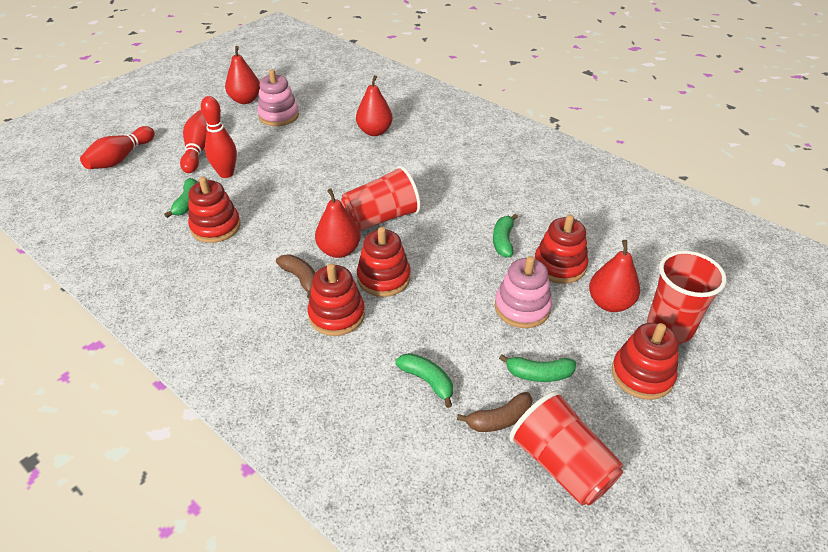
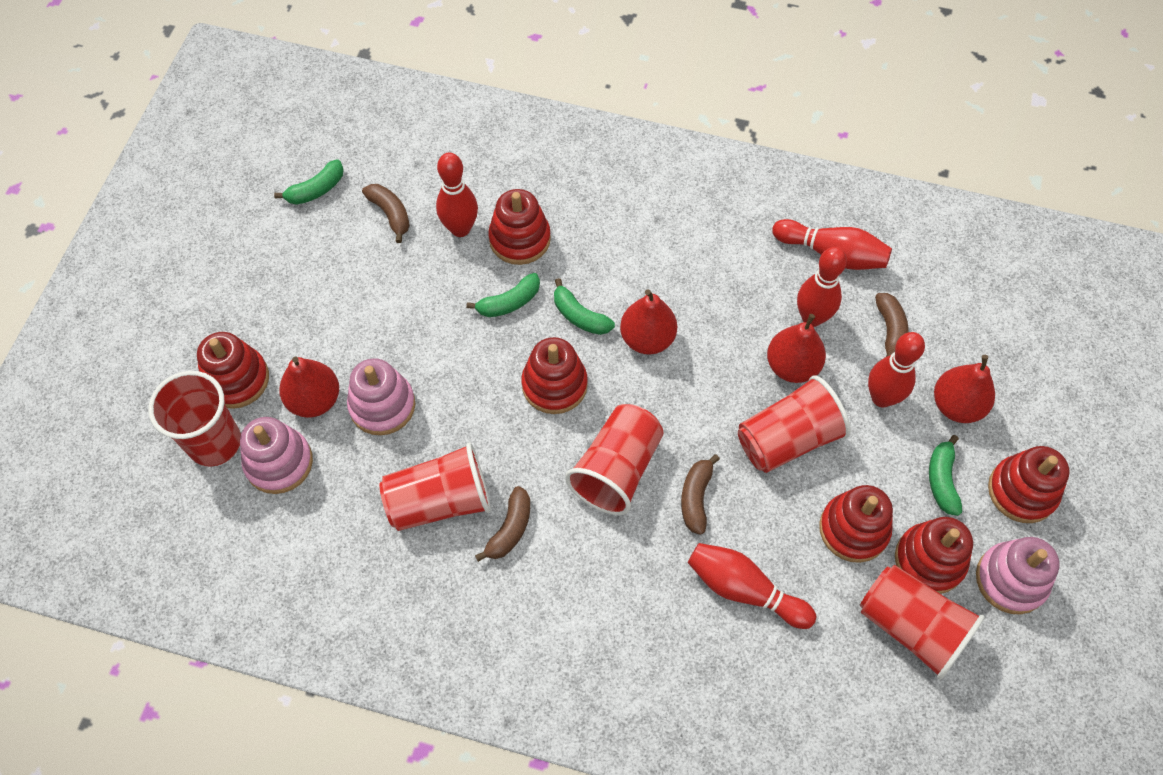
brown banana: 2 -> 4
pink stacking toy: 2 -> 3
red bowling pin: 3 -> 5
red cup: 3 -> 5
red stacking toy: 5 -> 6

